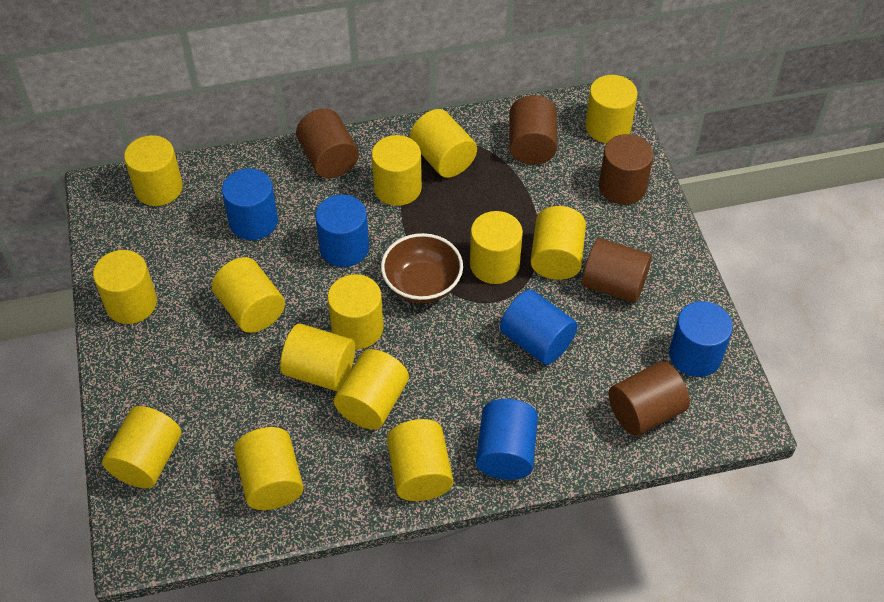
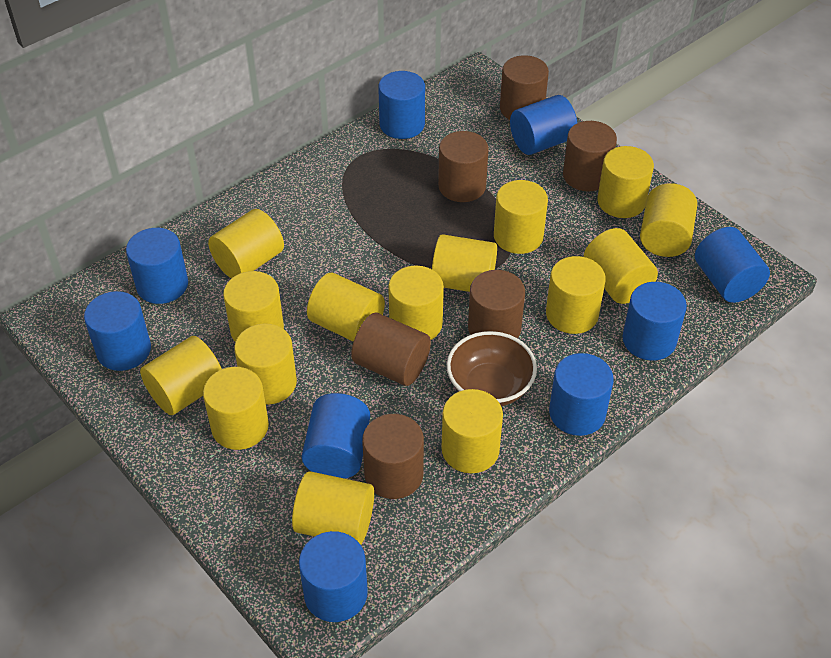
blue cylinder: 5 -> 9
brown cylinder: 5 -> 6
yellow cylinder: 14 -> 15

